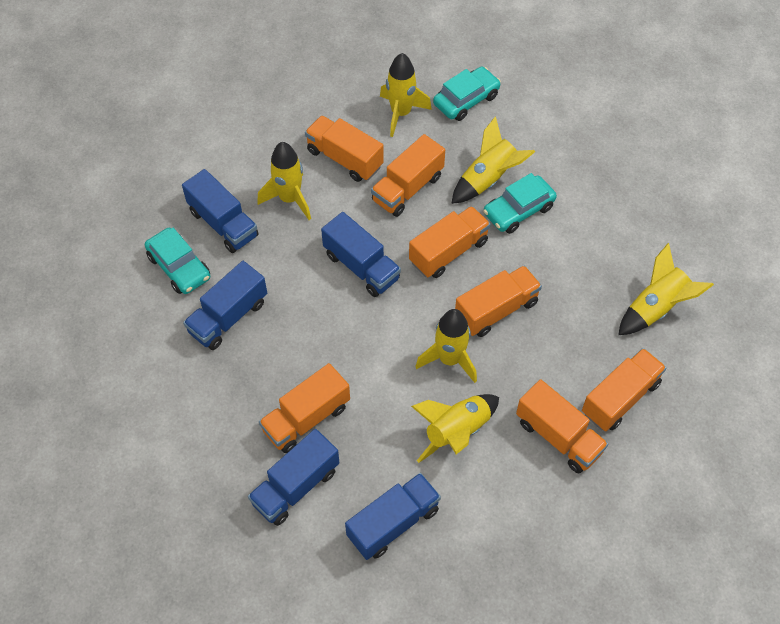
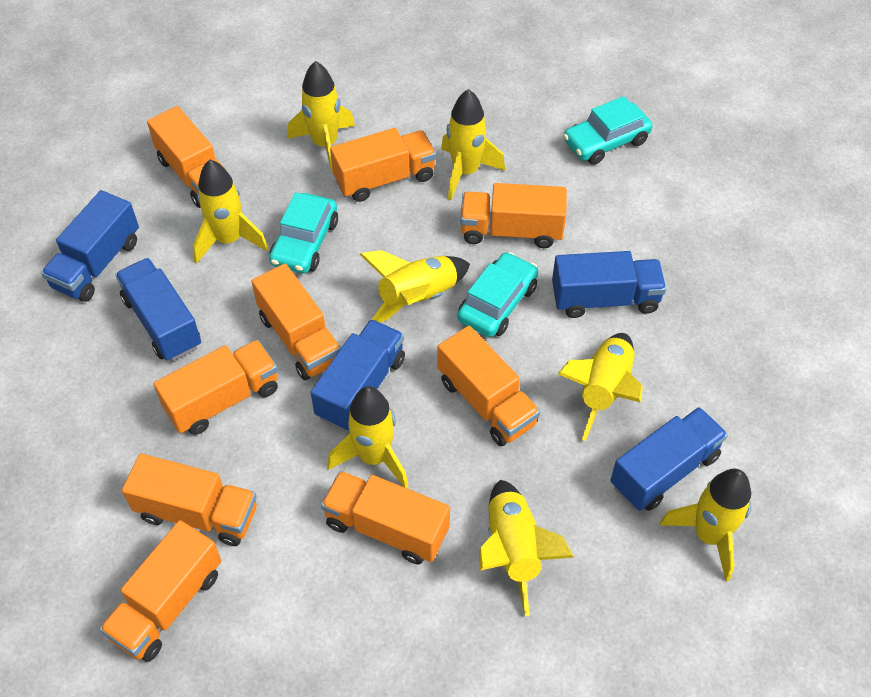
orange truck: 7 -> 9
yellow rocket: 6 -> 8

